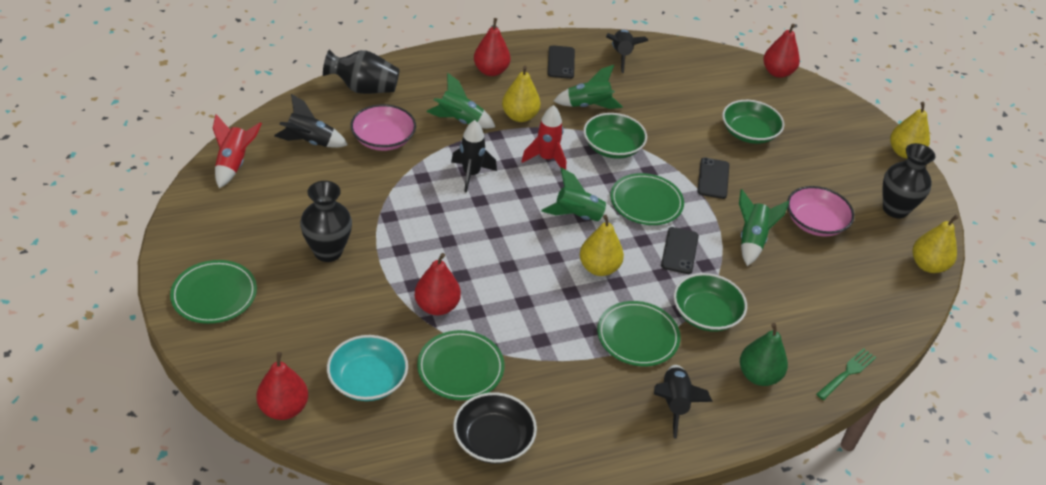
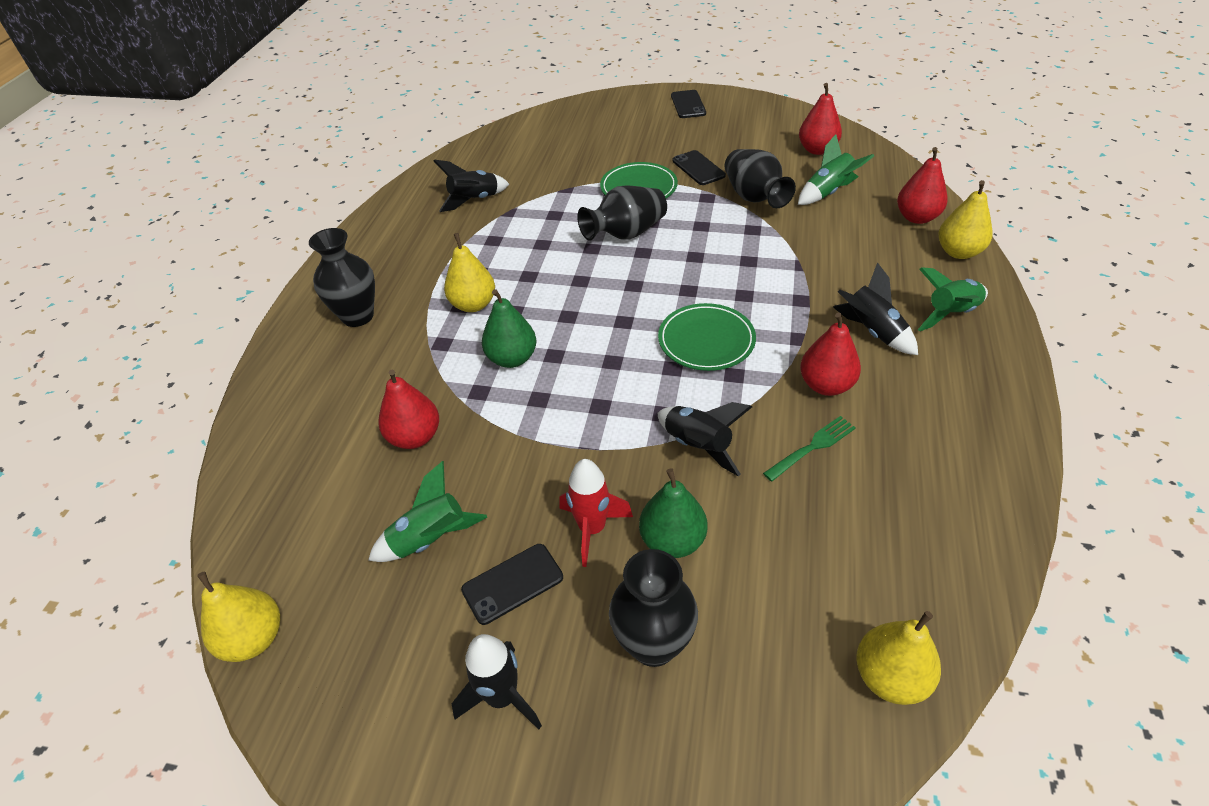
black bowl: 1 -> 0
black vase: 3 -> 4
green bowl: 3 -> 0
green pear: 1 -> 2
green plate: 4 -> 2
green rocket: 4 -> 3
pink bowl: 2 -> 0
red rocket: 2 -> 1
turquoise bowl: 1 -> 0

